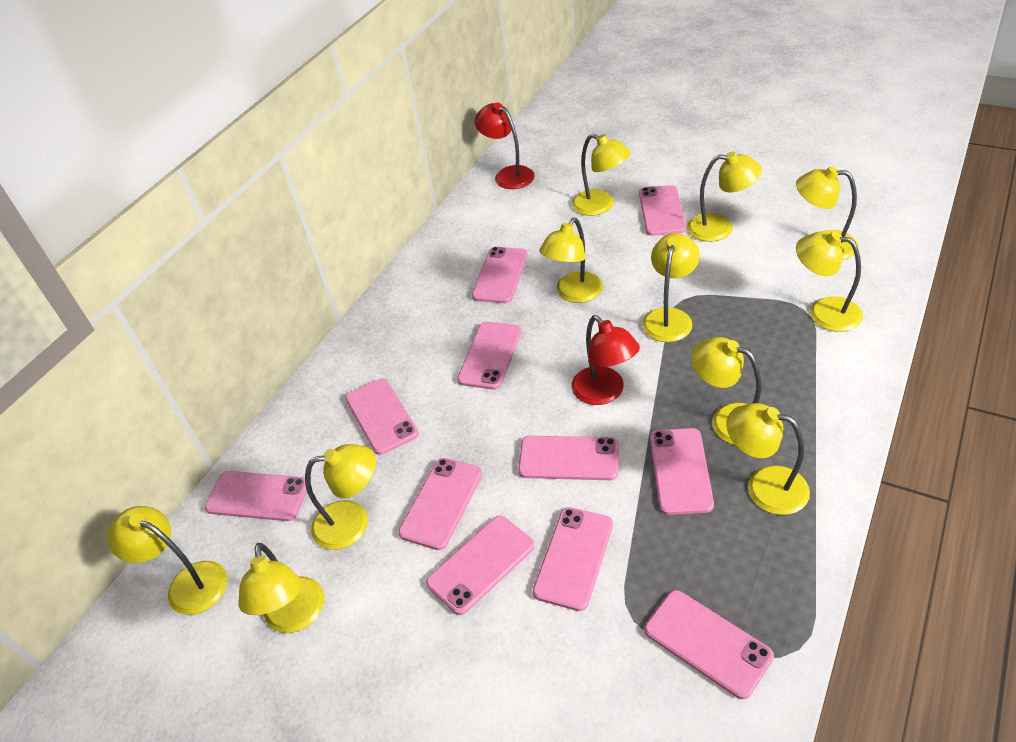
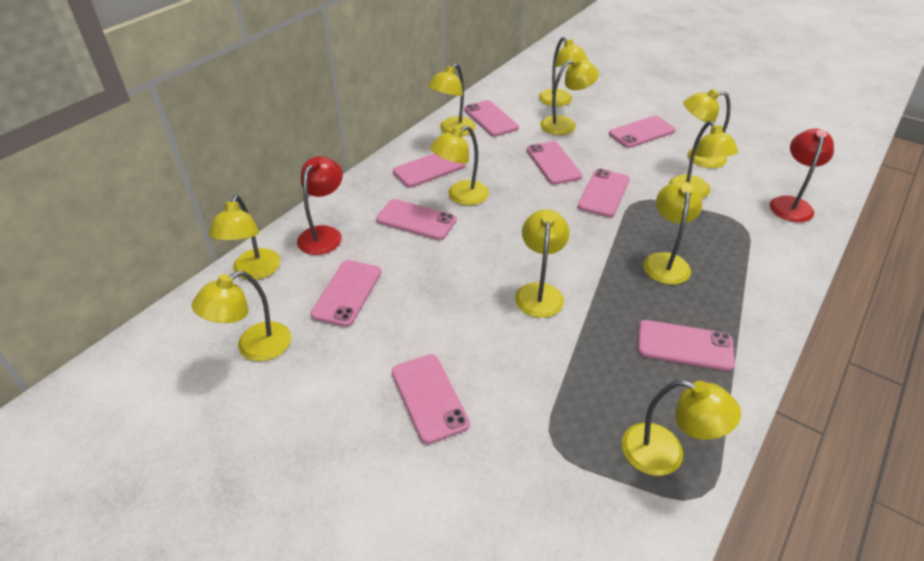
pink phone: 11 -> 9

